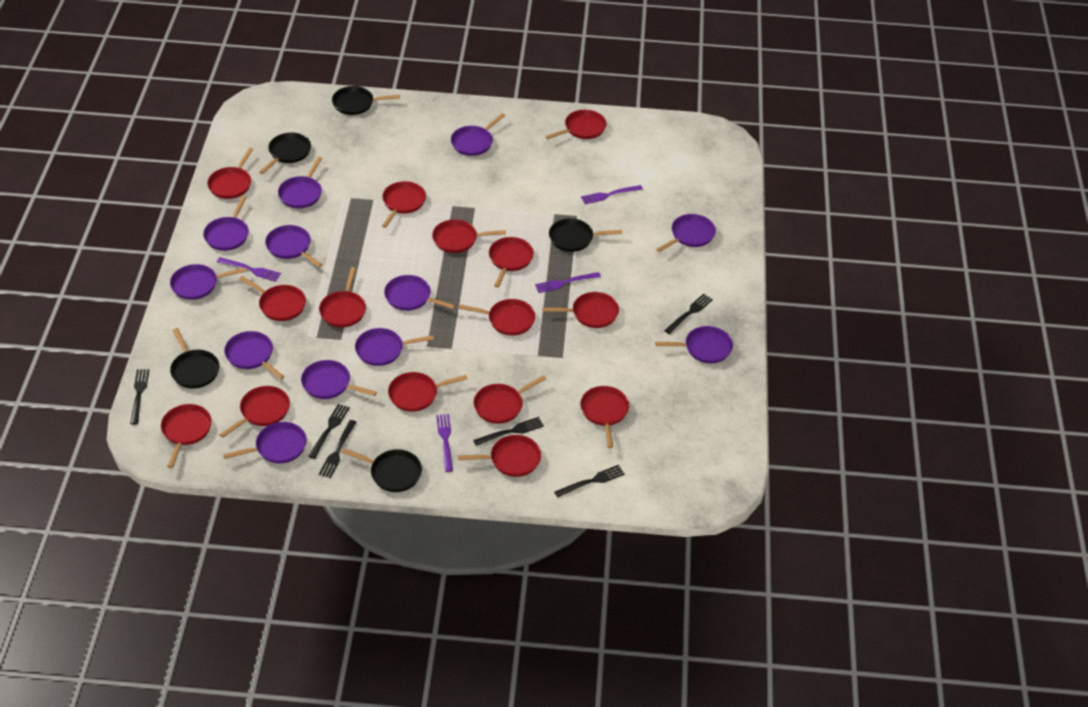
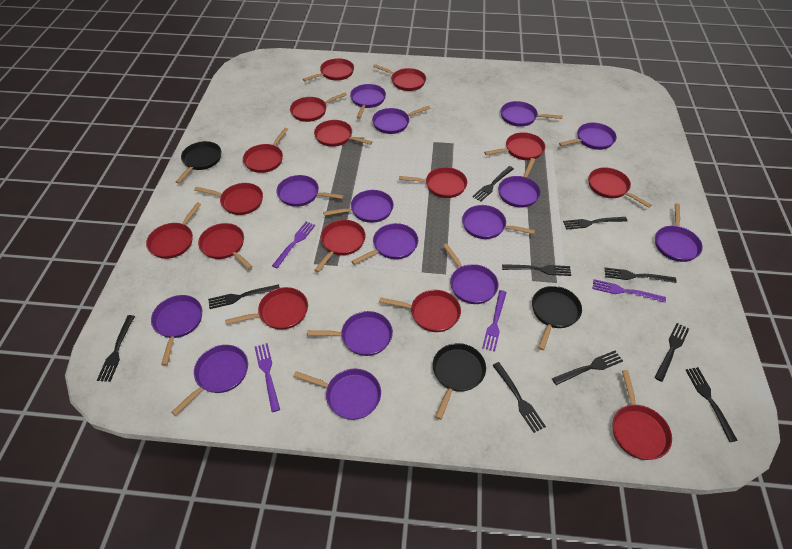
black fork: 6 -> 10
black pan: 5 -> 3
purple pan: 12 -> 15

